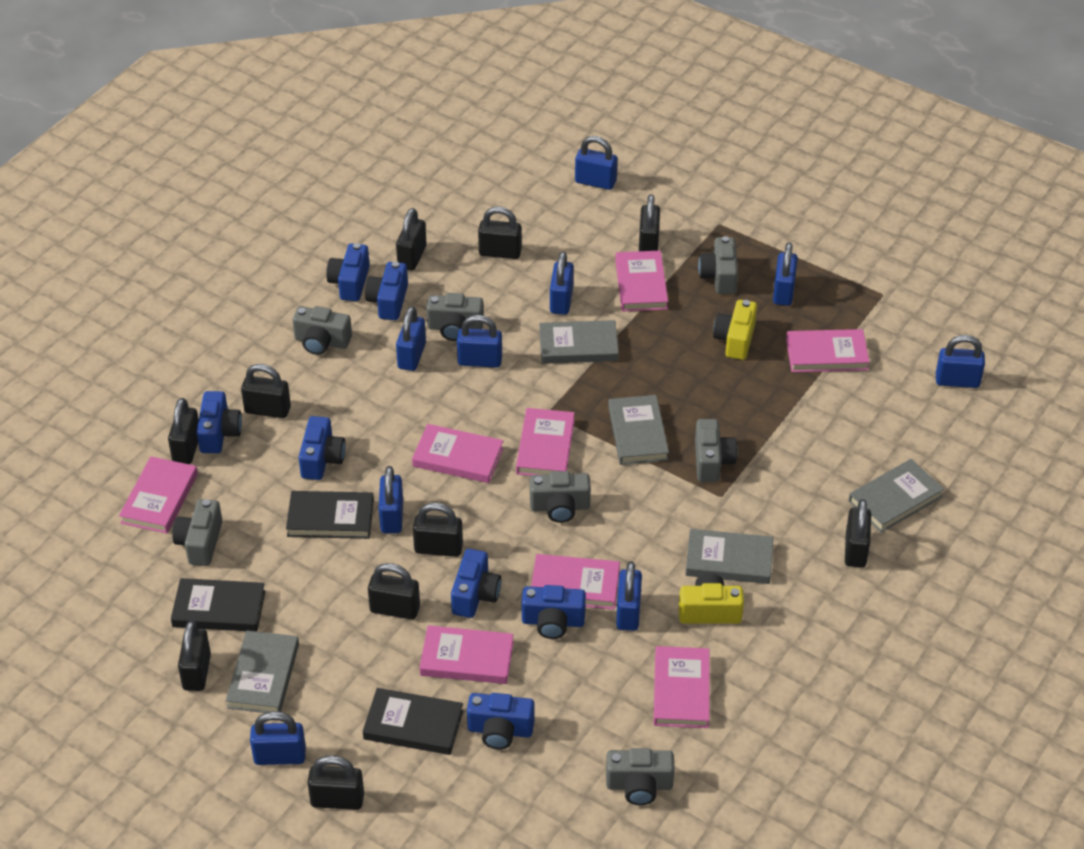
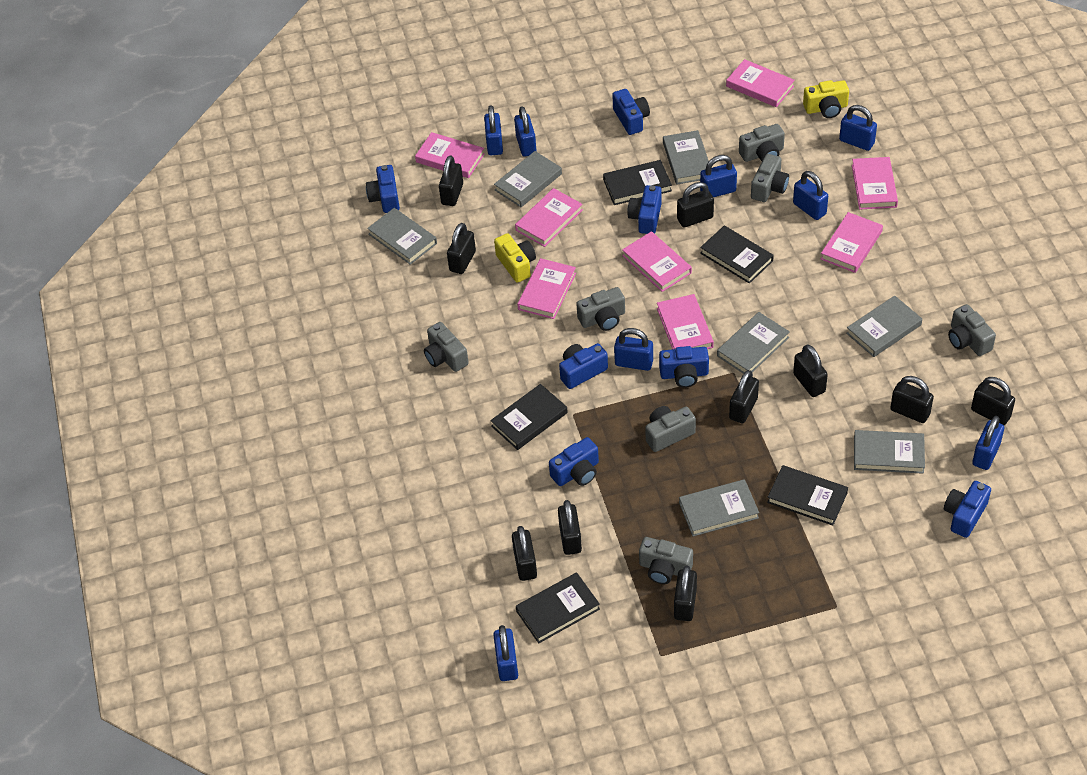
black book: 3 -> 5
blue padlock: 9 -> 8
grey book: 5 -> 7

